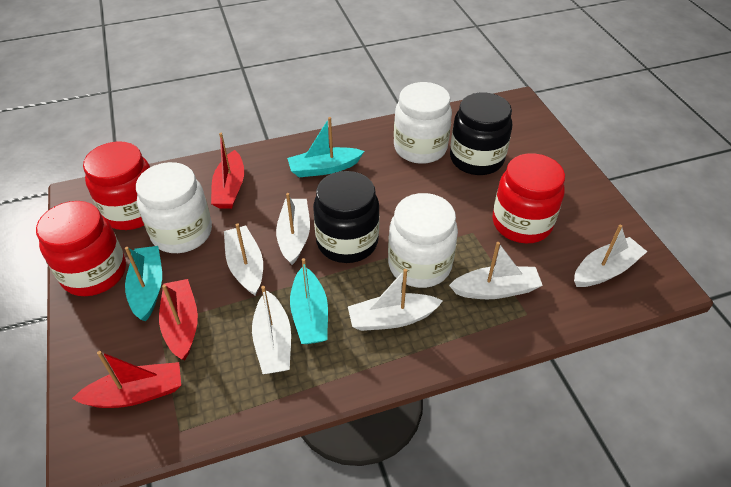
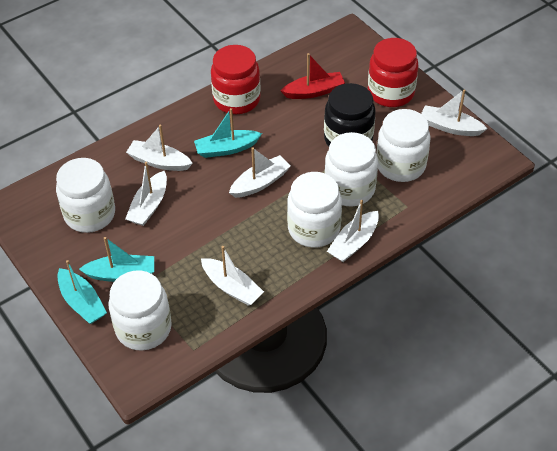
black jar: 2 -> 1
red boat: 3 -> 1
red jar: 3 -> 2
white jar: 3 -> 5

